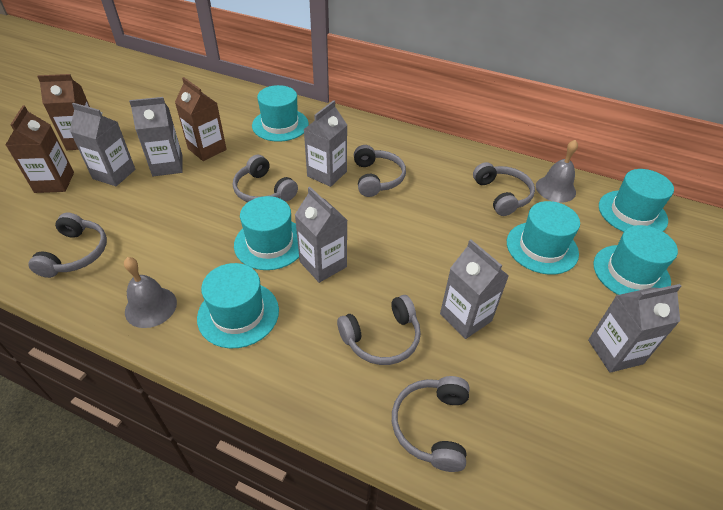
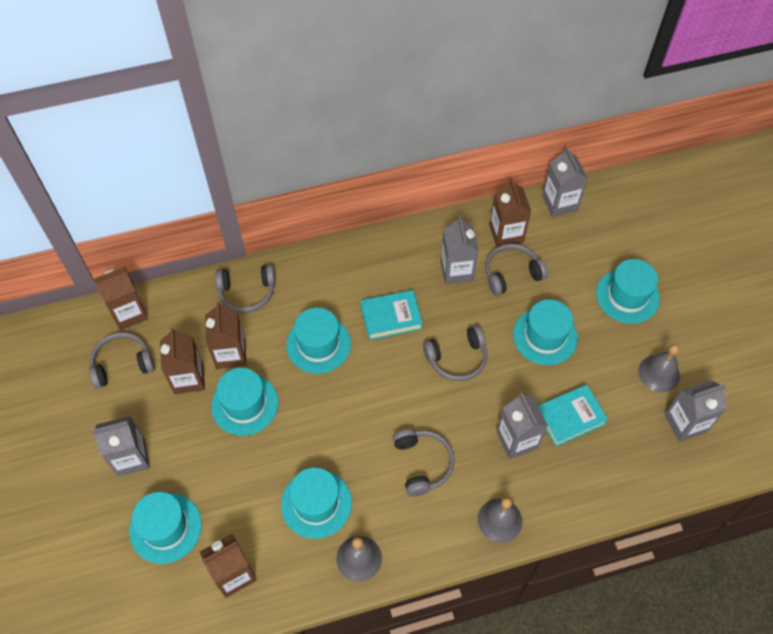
brown carton: 3 -> 5
grey bell: 2 -> 3
grey carton: 6 -> 5
grey headphones: 6 -> 5
turquoise book: 0 -> 2

